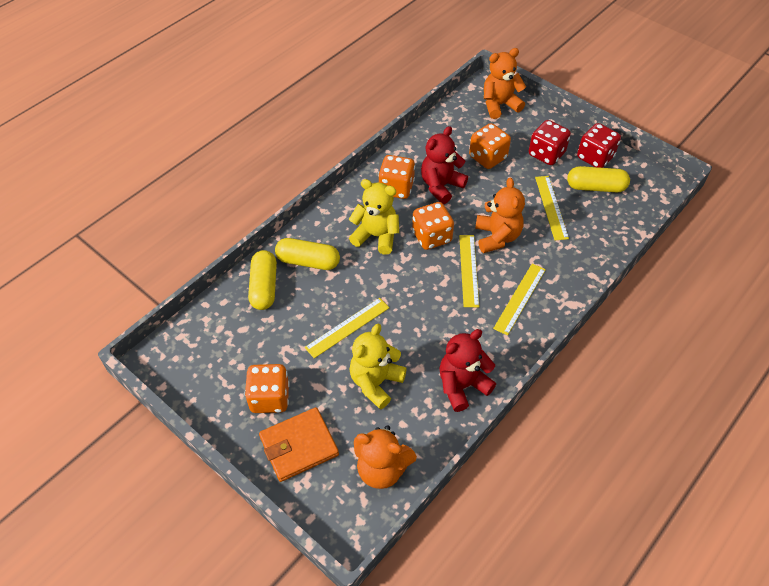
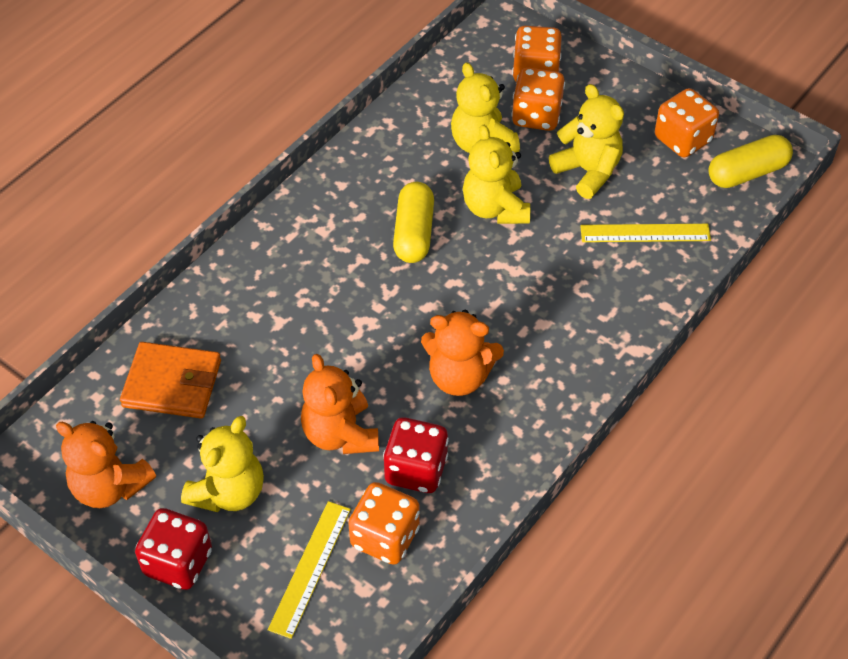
red teddy bear: 2 -> 0
yellow capsule: 3 -> 2
yellow ruler: 4 -> 2
yellow teddy bear: 2 -> 4

